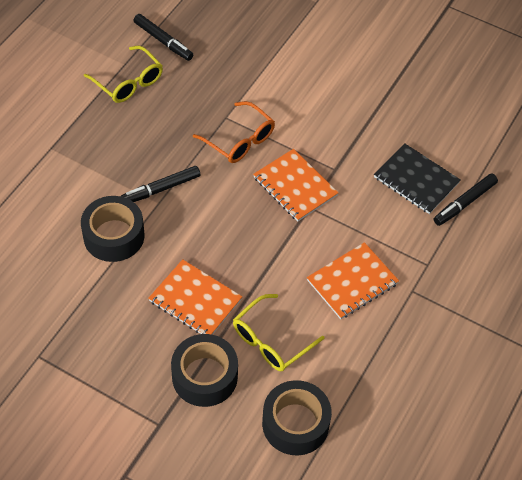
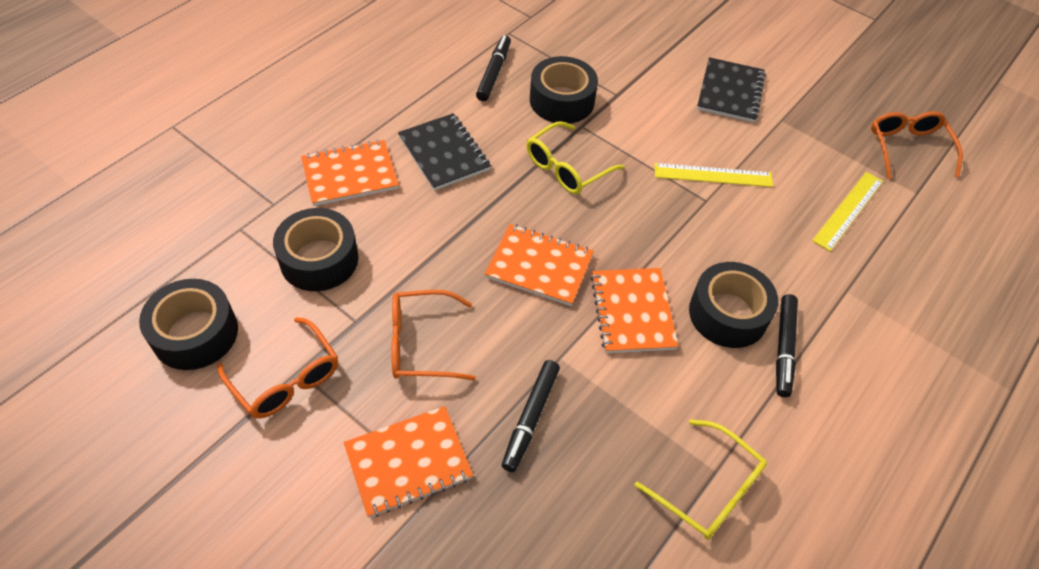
black notebook: 1 -> 2
black tape: 3 -> 4
orange glasses: 1 -> 3
orange notebook: 3 -> 4
yellow ruler: 0 -> 2

